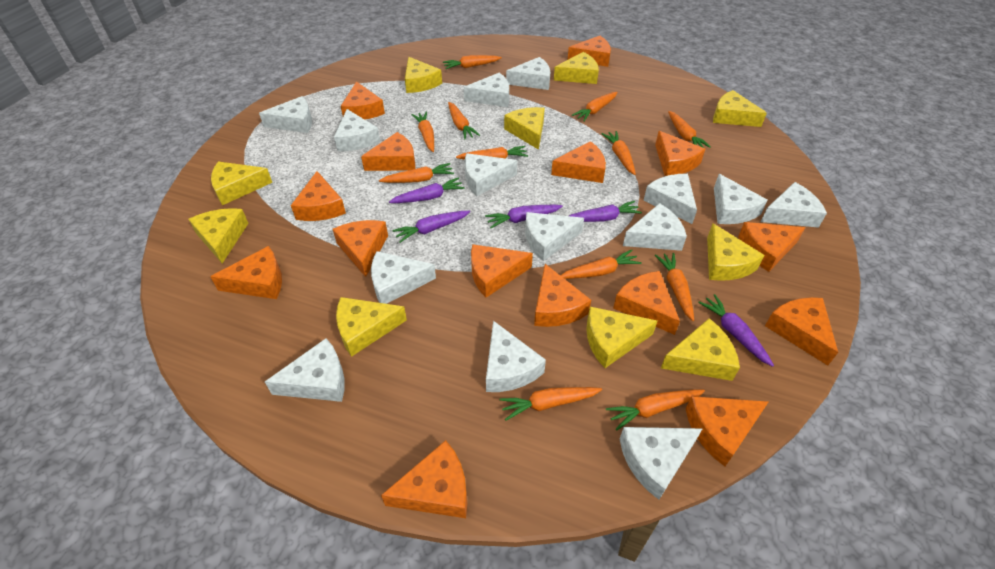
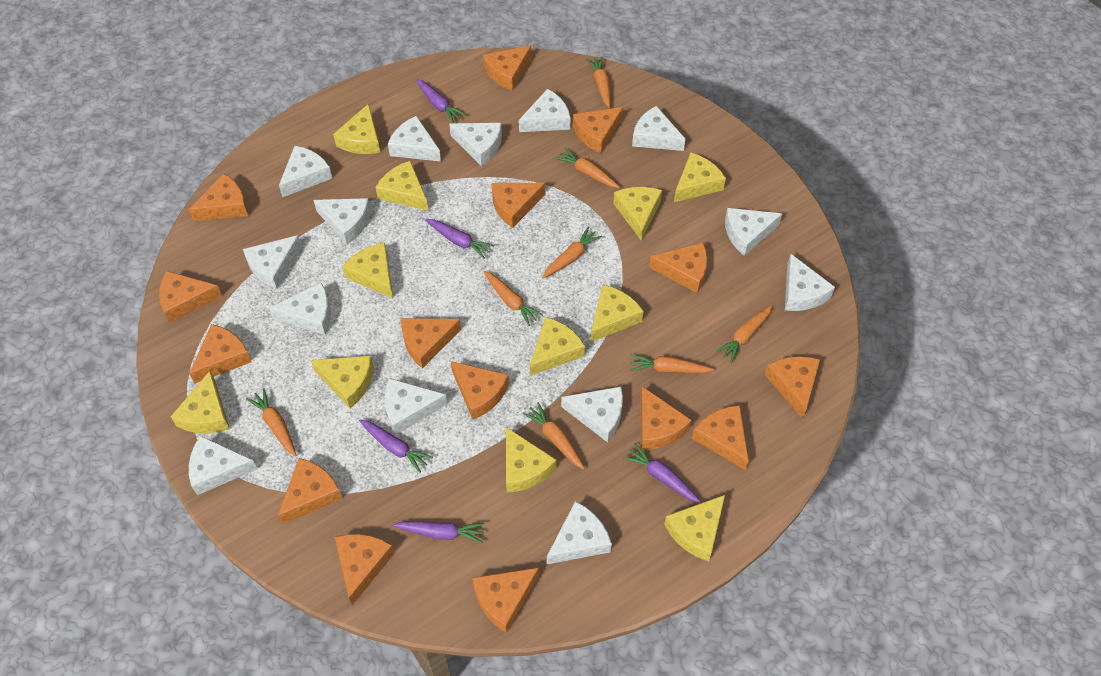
orange carrot: 12 -> 8
yellow cheese: 10 -> 11

